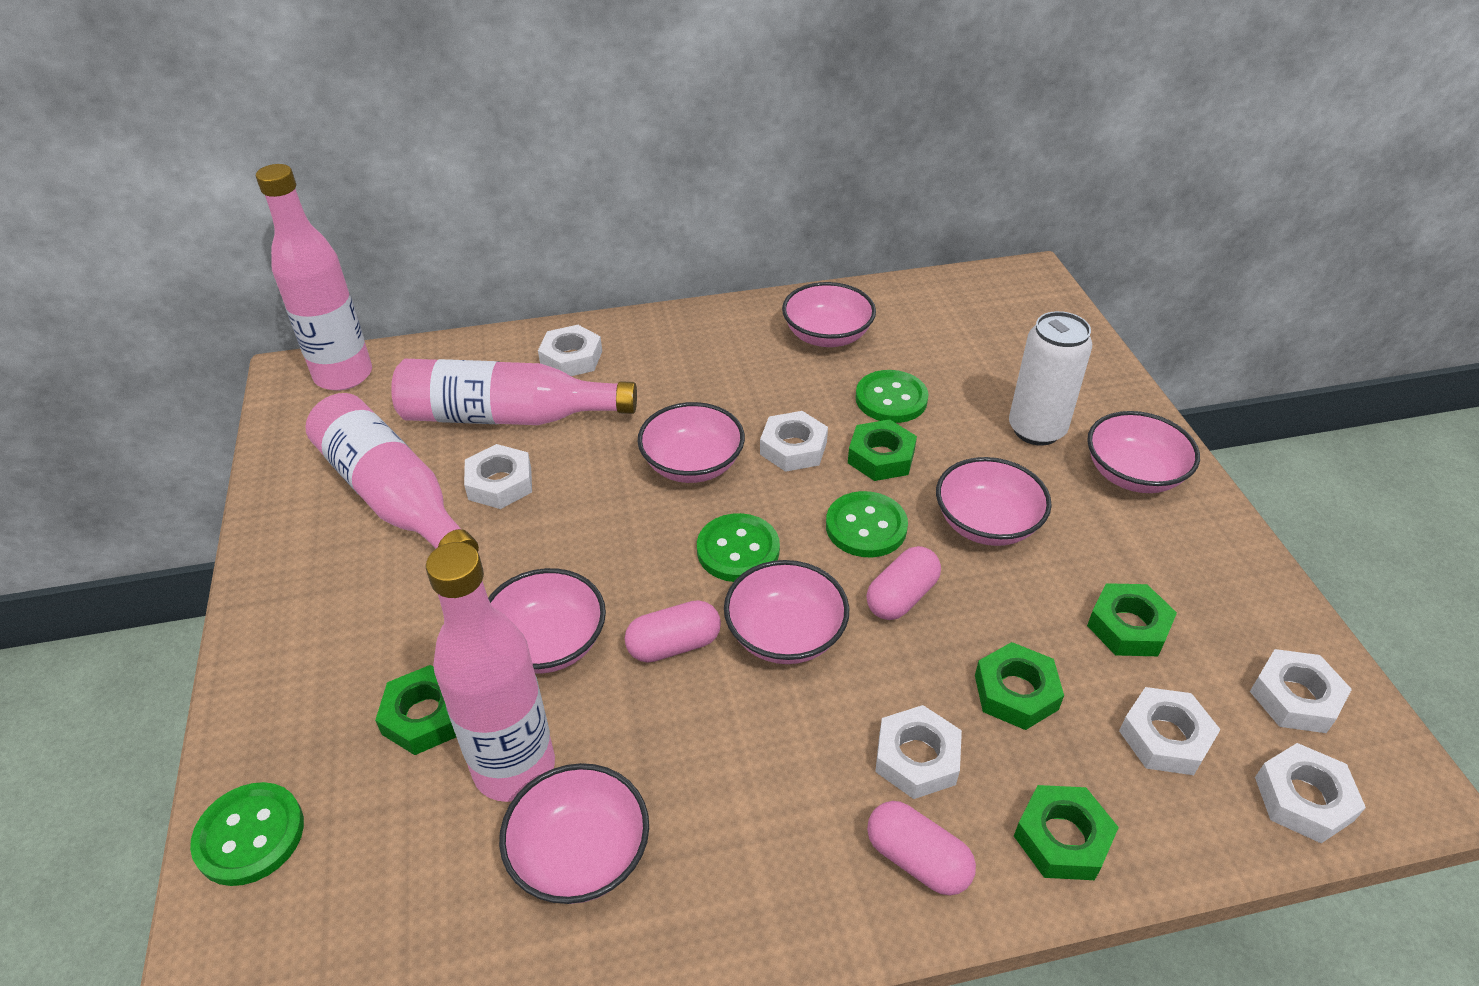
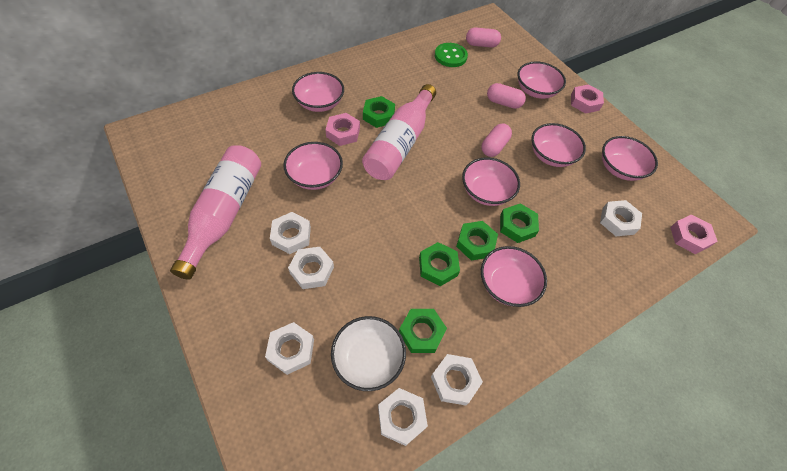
green button: 4 -> 1
pink bottle: 4 -> 2
pink nut: 0 -> 3
white bowl: 0 -> 1
white can: 1 -> 0
white nut: 7 -> 6

